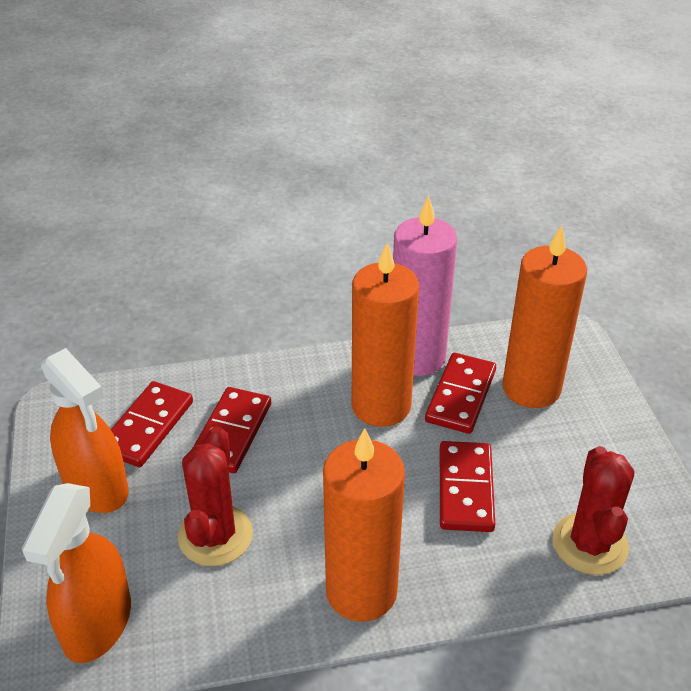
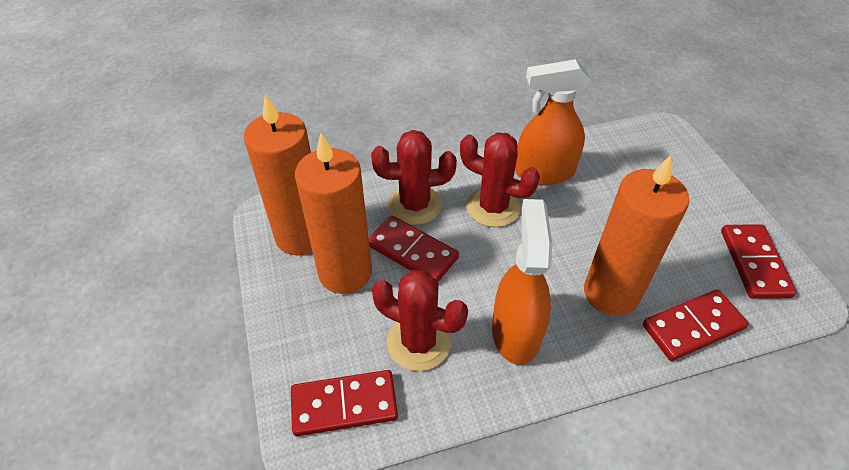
pink candle: 1 -> 0
red cactus: 2 -> 3

